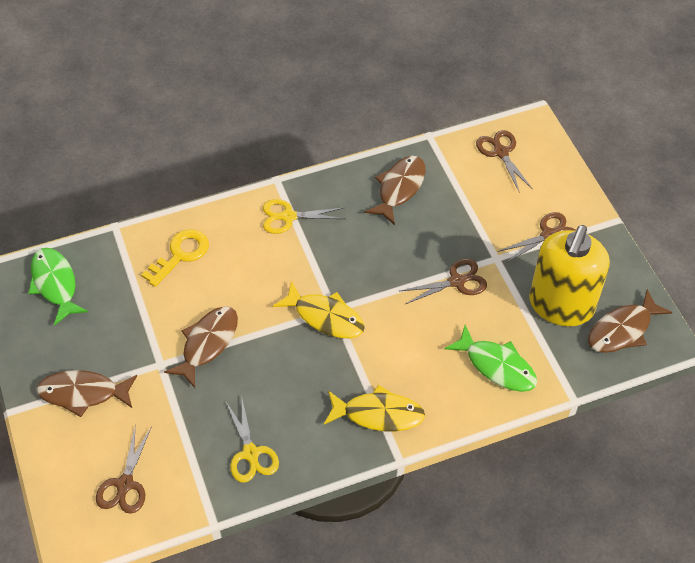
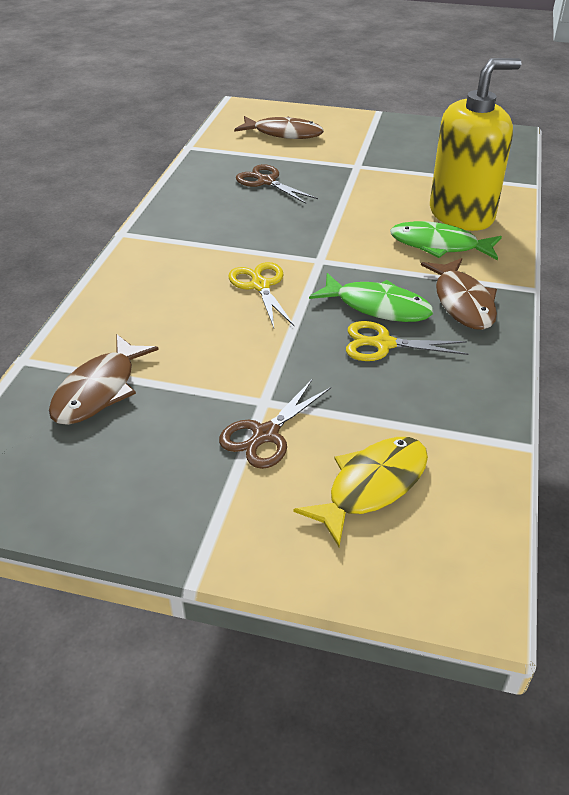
brown fish: 4 -> 3
brown scissors: 4 -> 2
yellow fish: 2 -> 1
yellow key: 1 -> 0

